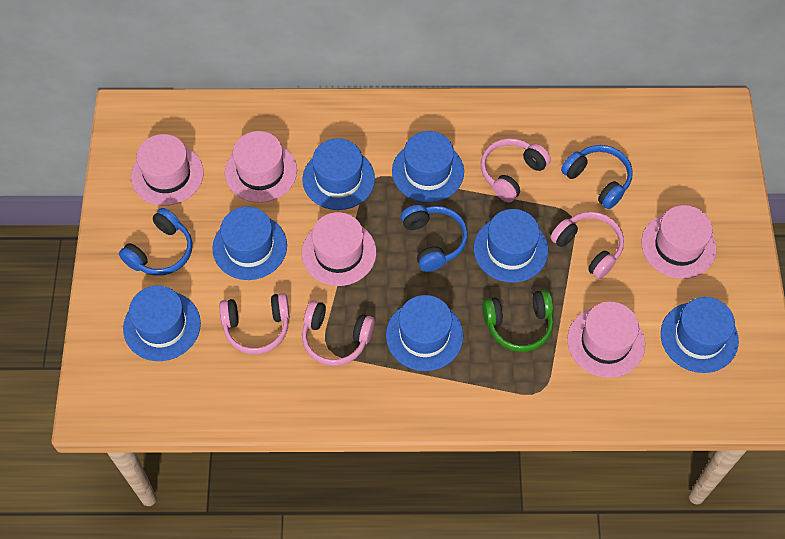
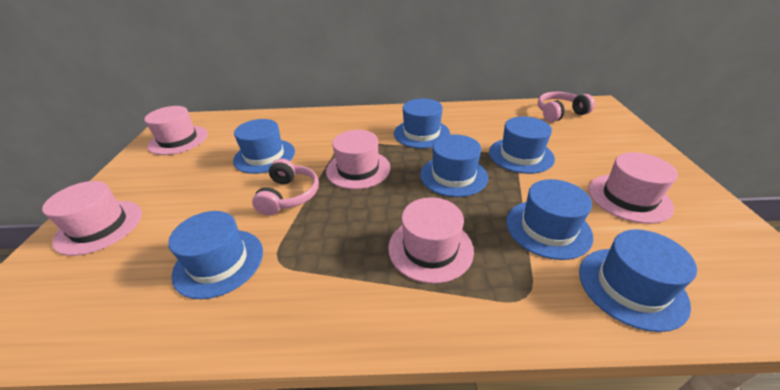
blue headphones: 3 -> 0
green headphones: 1 -> 0
pink headphones: 4 -> 2

